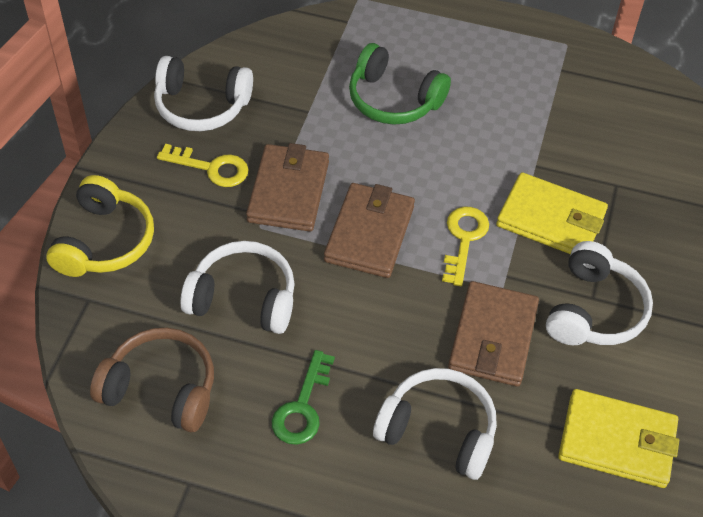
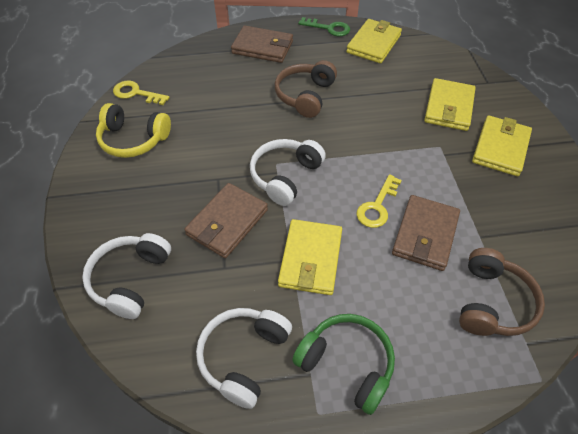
brown headphones: 1 -> 2
white headphones: 4 -> 3
yellow wallet: 2 -> 4

